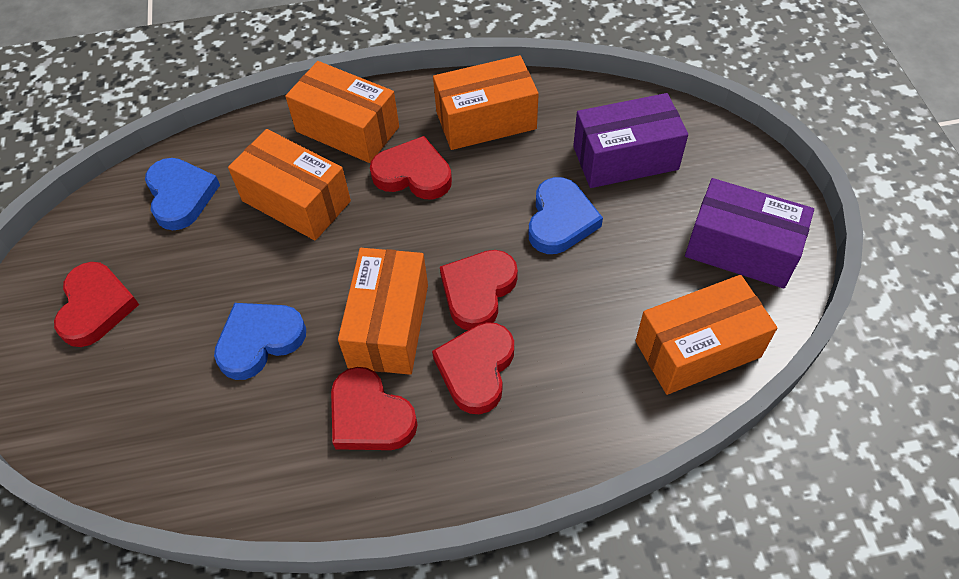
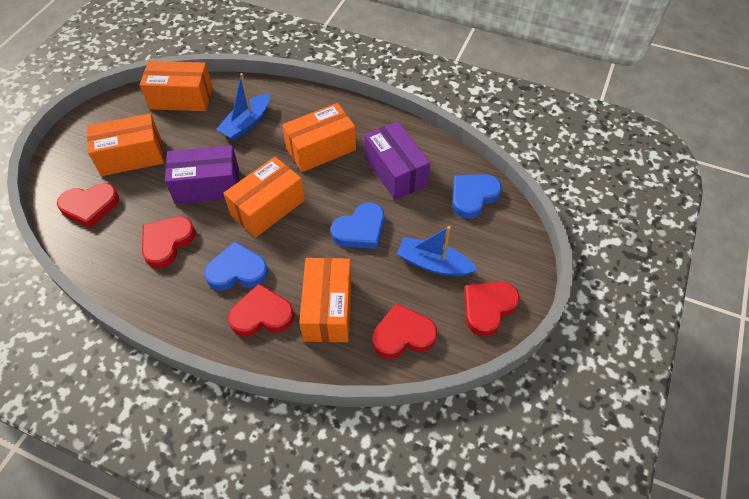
blue boat: 0 -> 2

